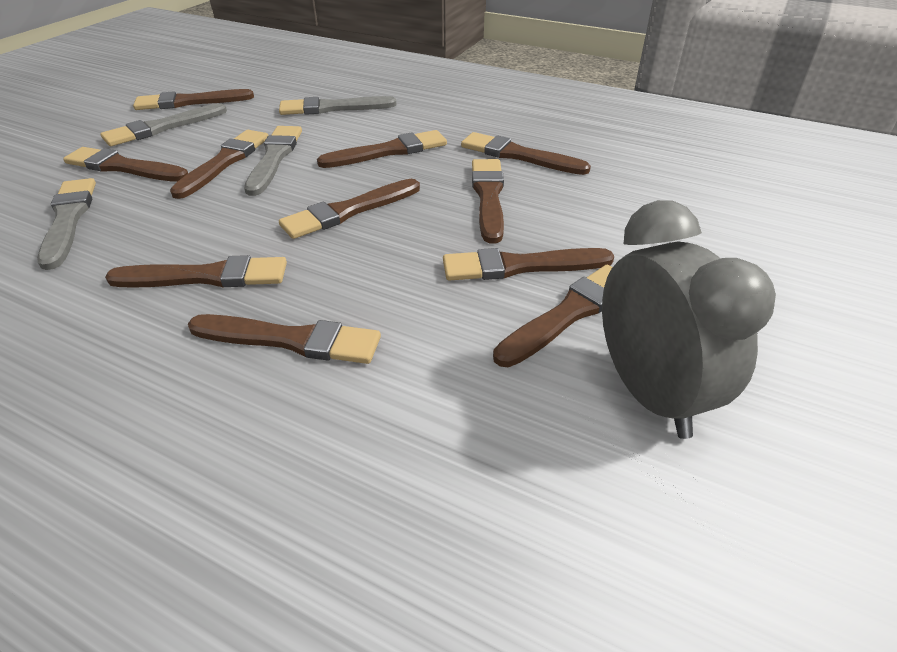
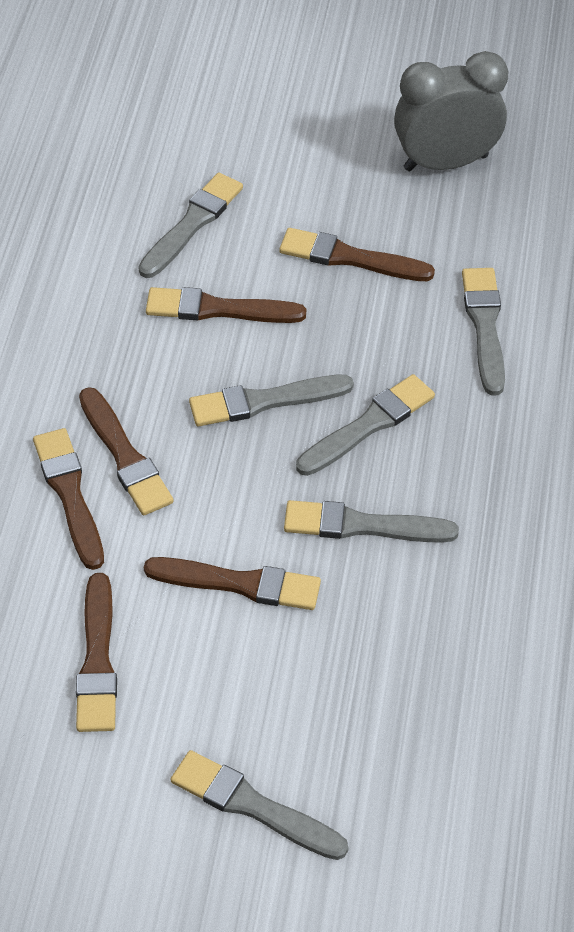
brown brush: 11 -> 6
grey brush: 4 -> 6

